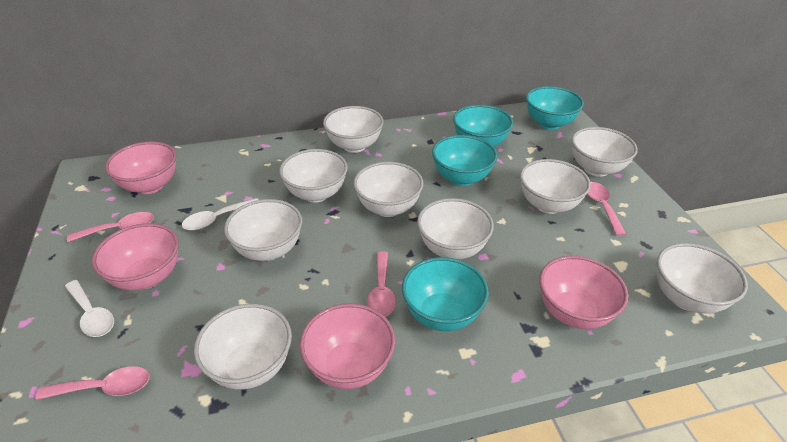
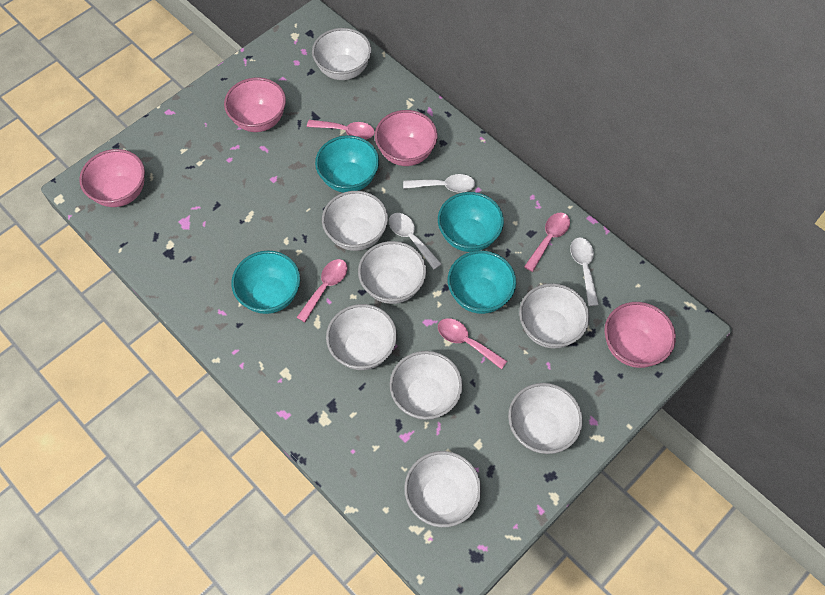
white bowl: 9 -> 8
white spoon: 2 -> 3

